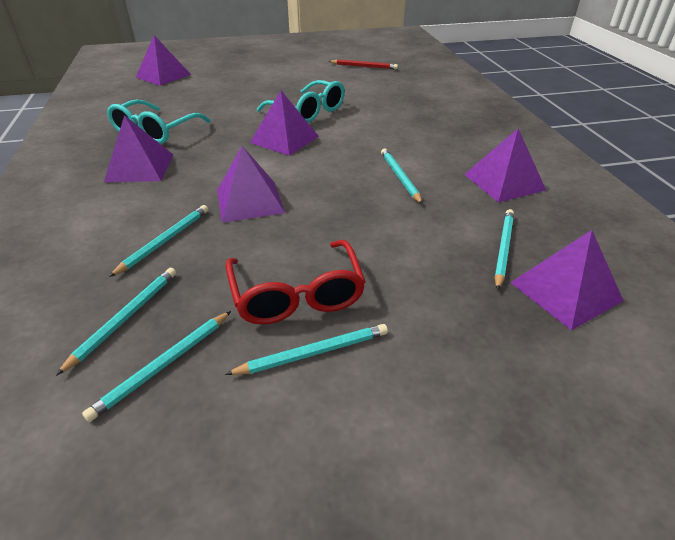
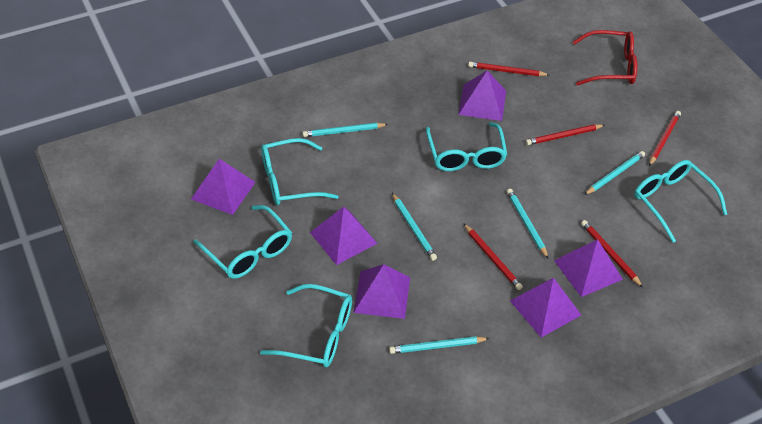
red pencil: 1 -> 5
turquoise glasses: 2 -> 5
turquoise pencil: 6 -> 5

